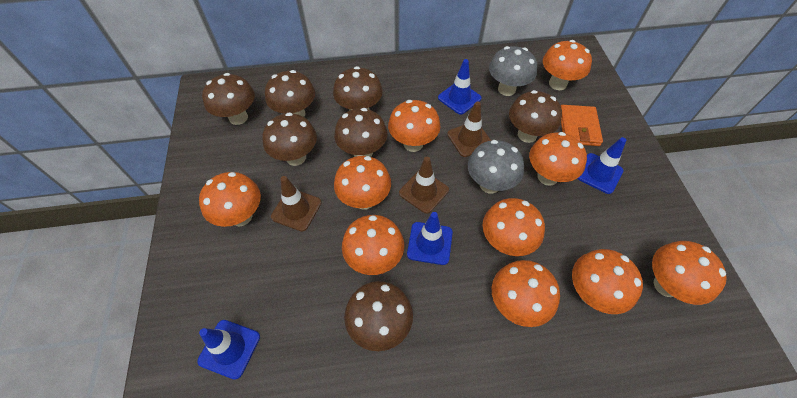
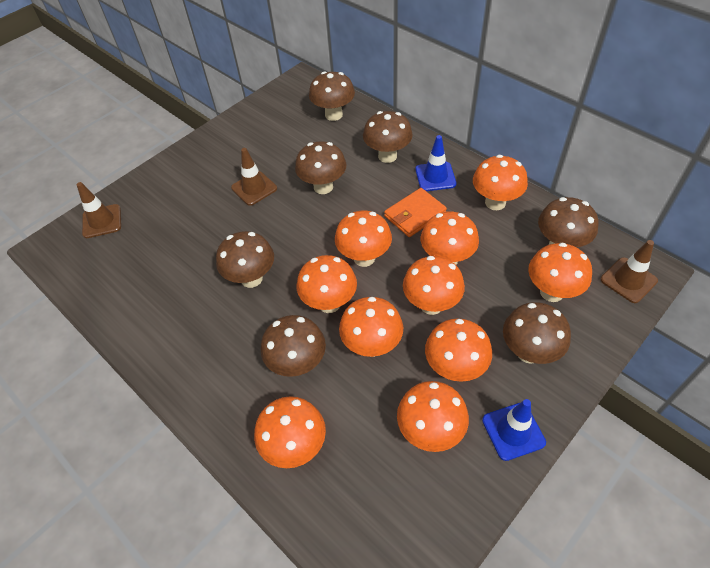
blue traffic cone: 4 -> 2
grey mushroom: 2 -> 0

